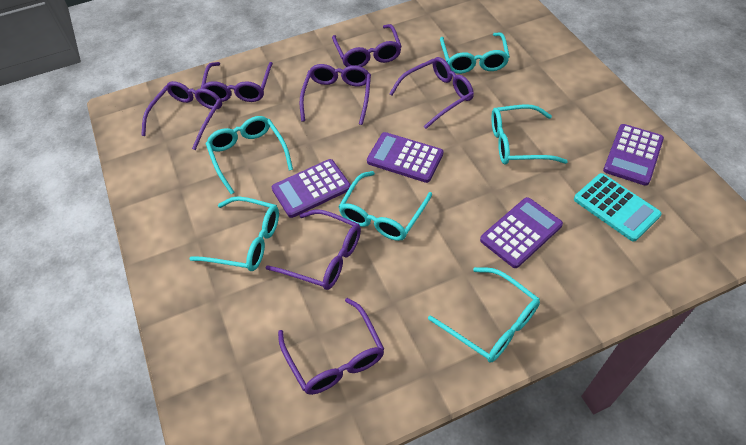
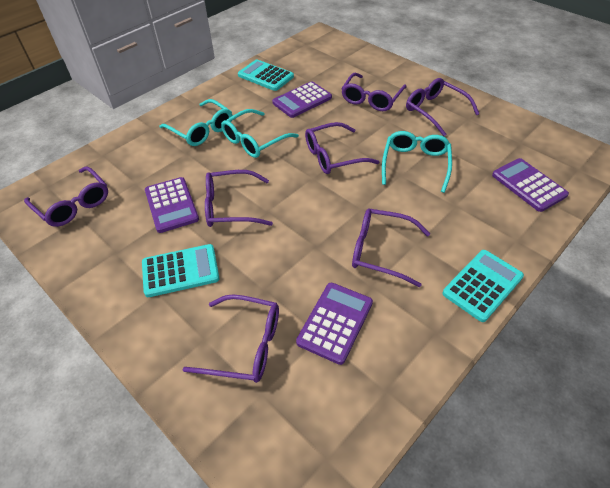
turquoise calculator: 1 -> 3
turquoise glasses: 6 -> 3

